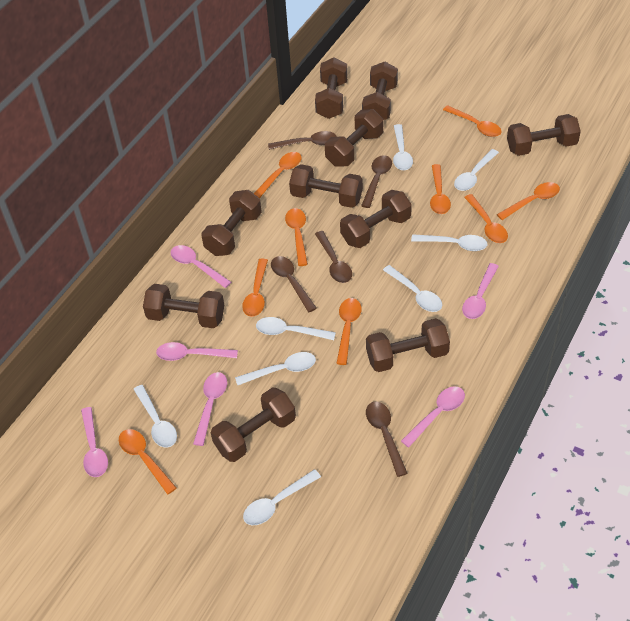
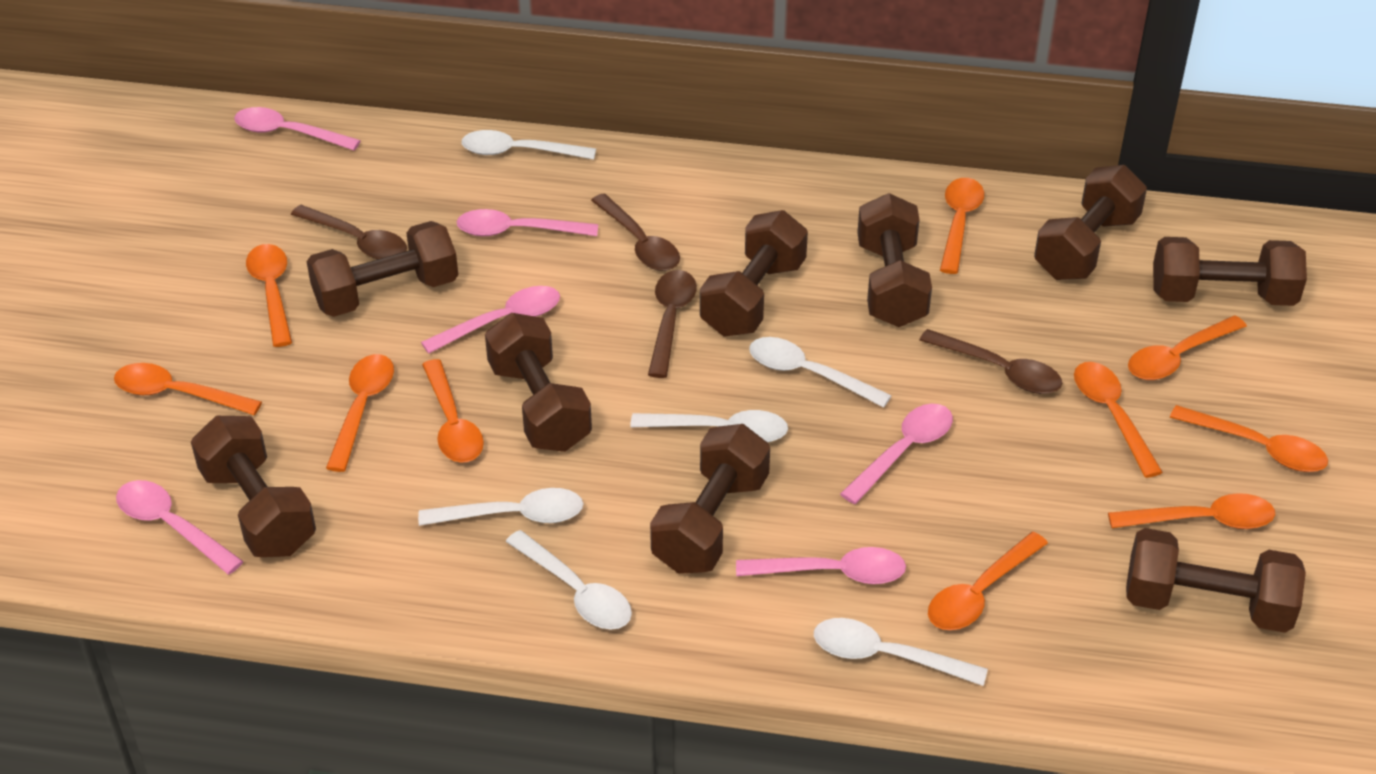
brown dumbbell: 10 -> 9
brown spoon: 5 -> 4
orange spoon: 9 -> 10
white spoon: 8 -> 6

